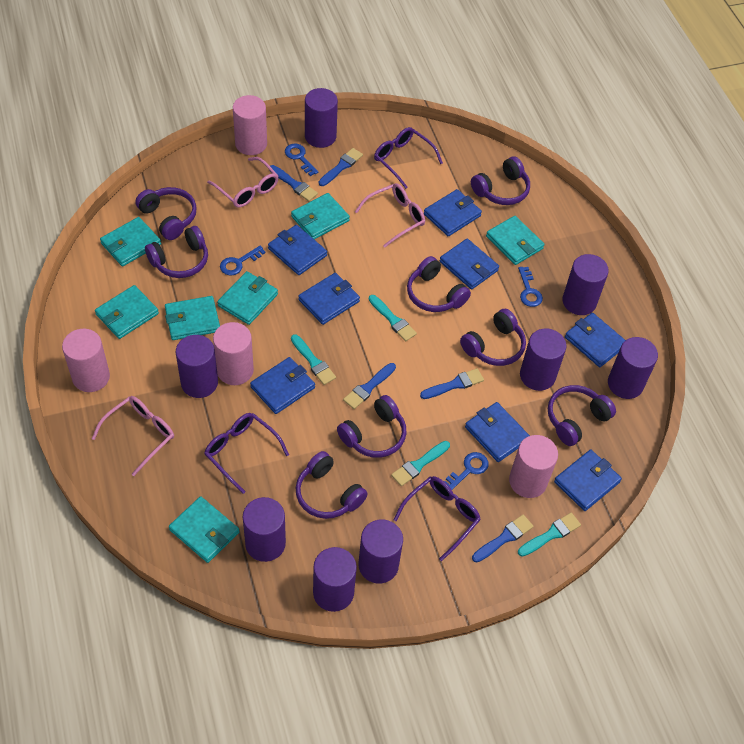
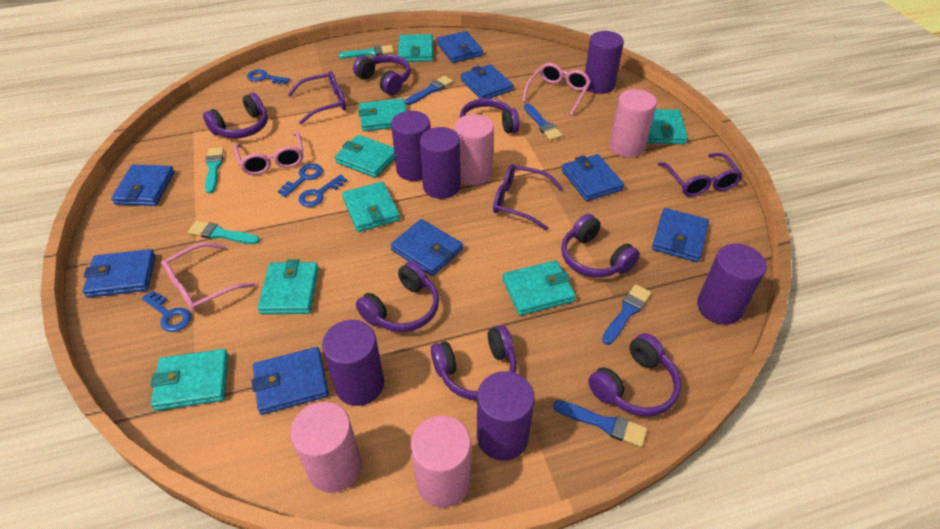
blue brush: 5 -> 4
purple cylinder: 8 -> 6
purple headphones: 8 -> 7
turquoise brush: 4 -> 3
turquoise wallet: 7 -> 8

